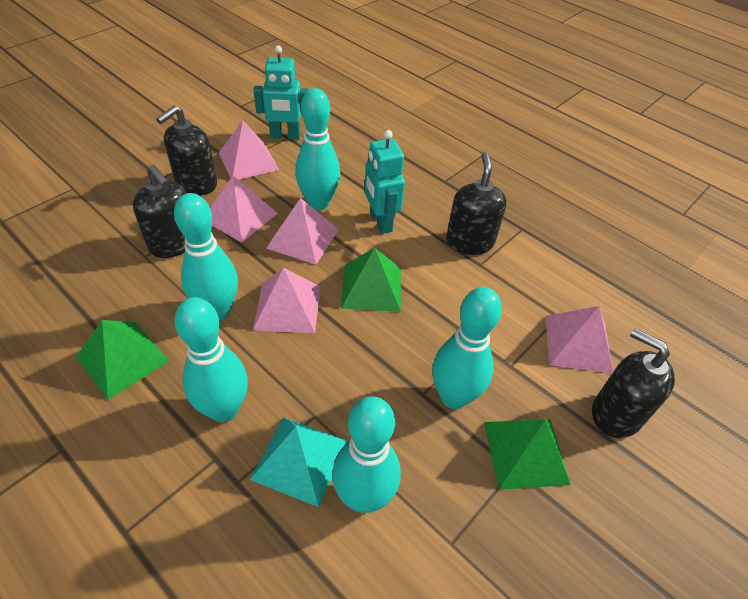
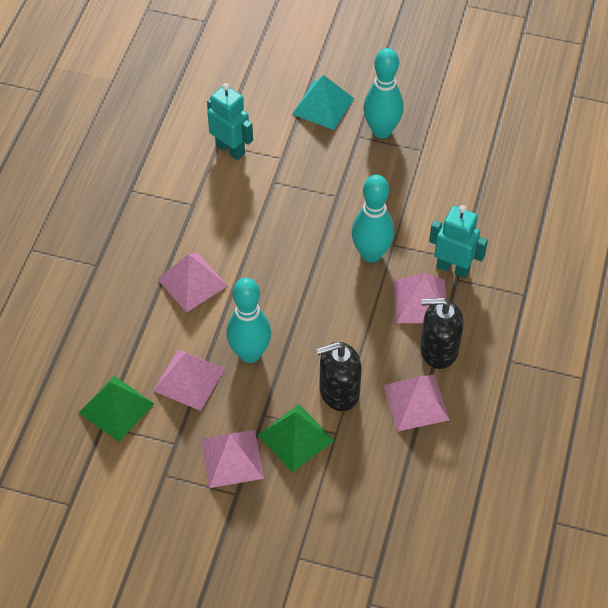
black soap dispenser: 4 -> 2
green pyramid: 3 -> 2
turquoise bowling pin: 5 -> 3

